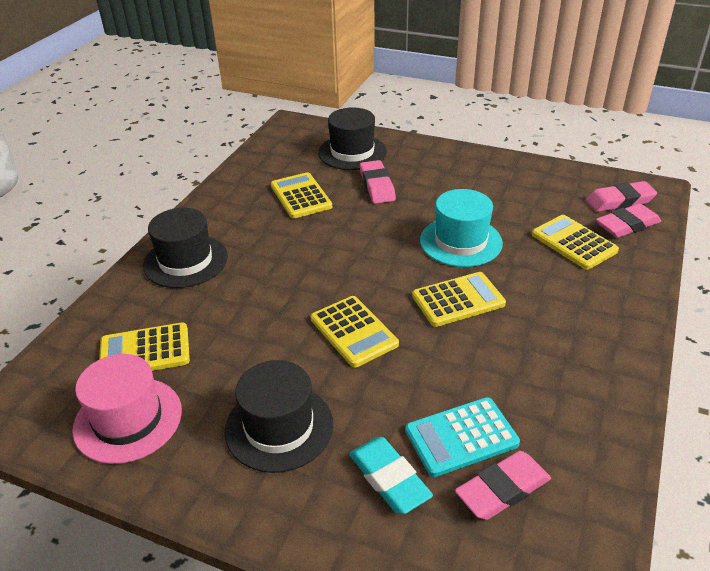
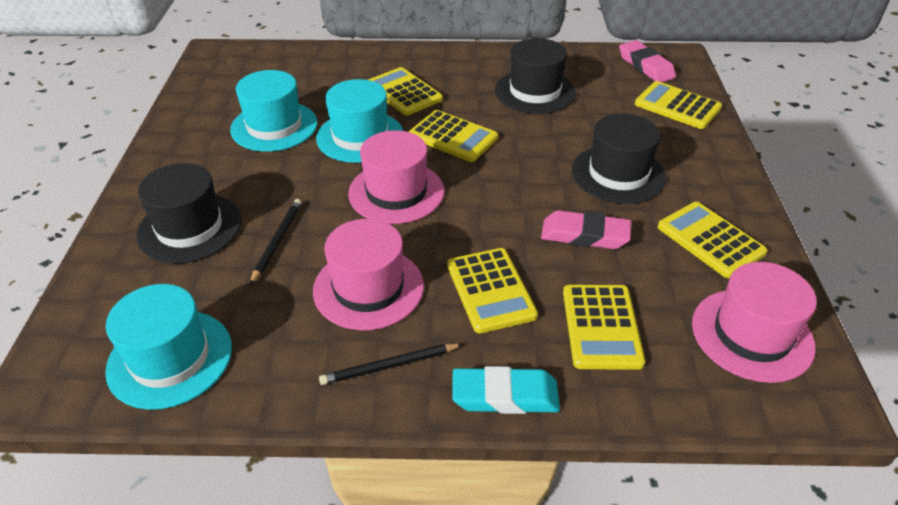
black pencil: 0 -> 2
pink eraser: 4 -> 2
pink hat: 1 -> 3
turquoise calculator: 1 -> 0
turquoise hat: 1 -> 3
yellow calculator: 5 -> 6

